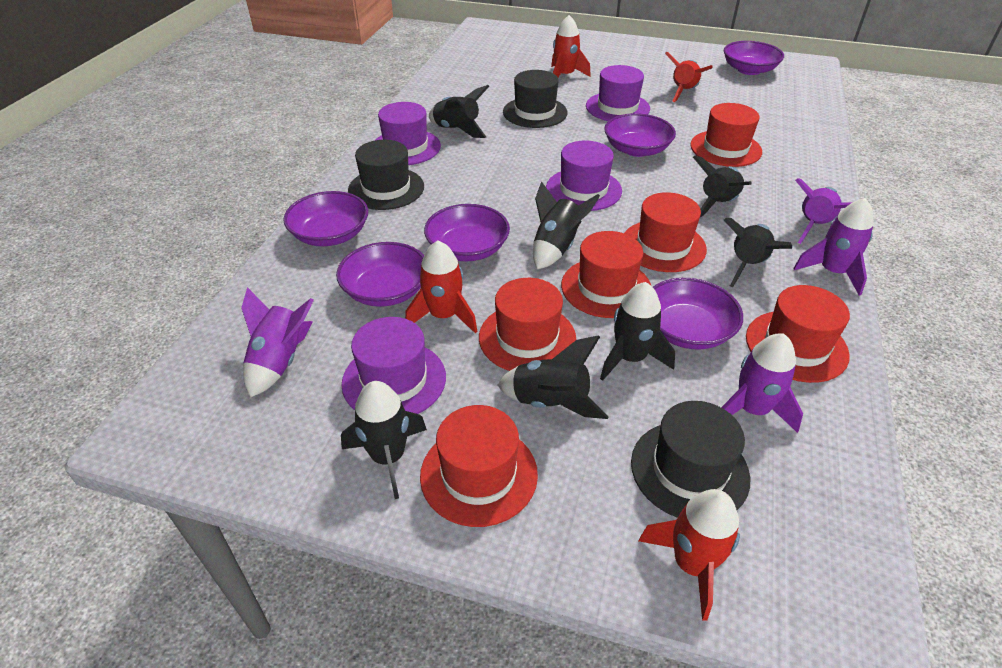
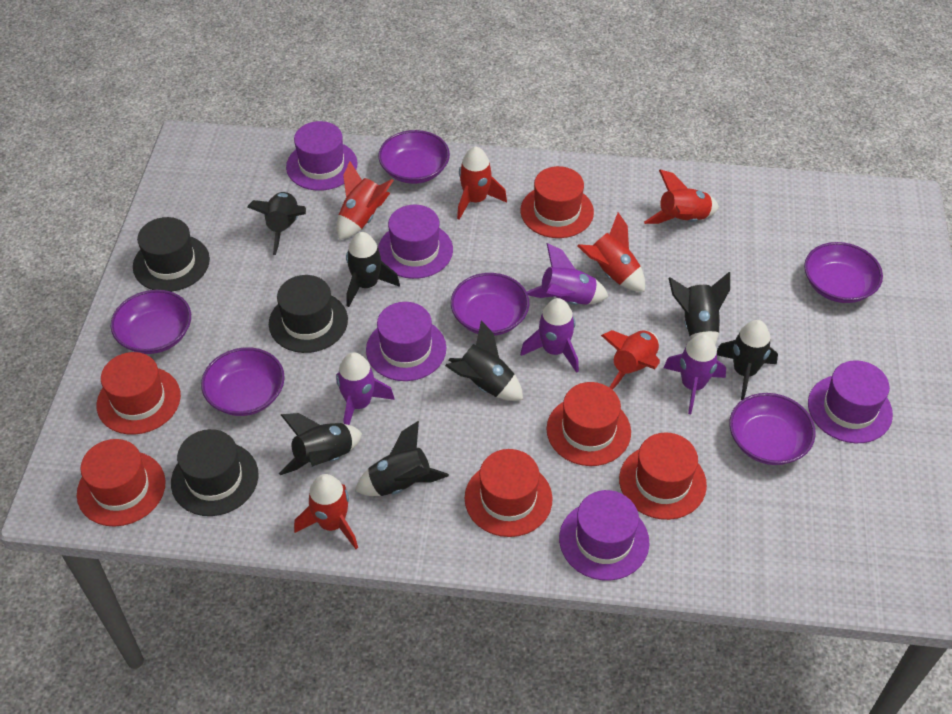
purple hat: 4 -> 5
red rocket: 4 -> 6

